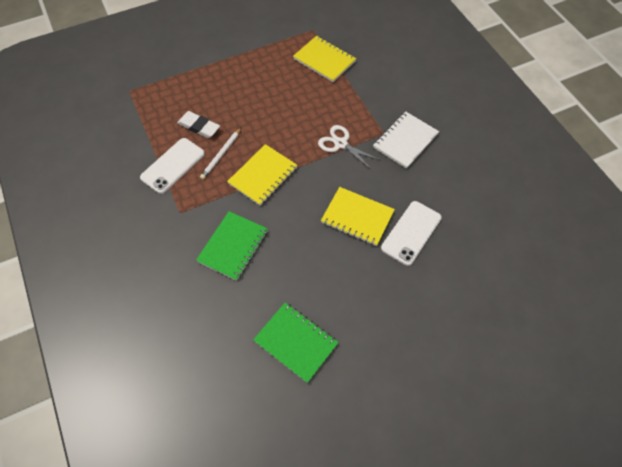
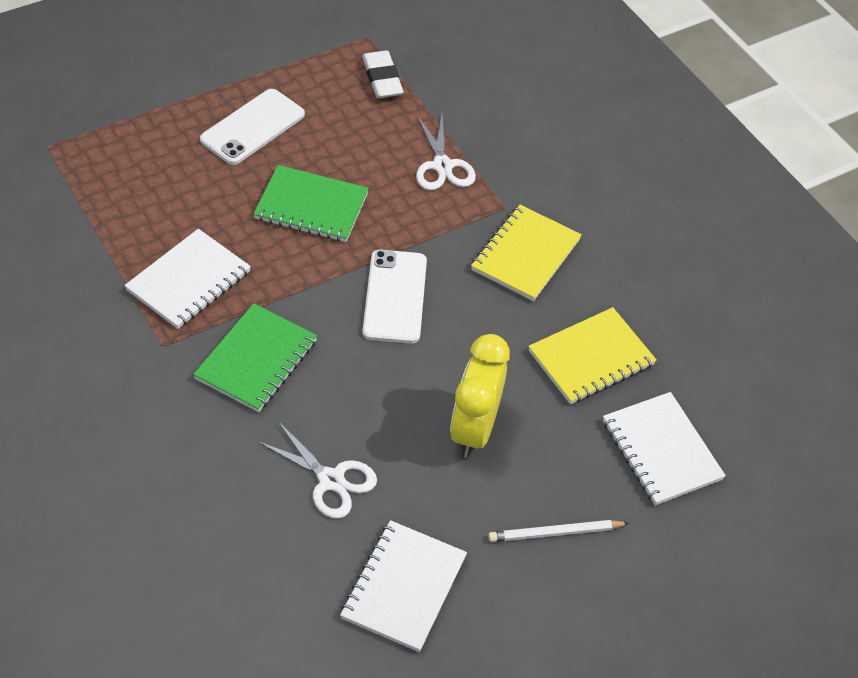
white notebook: 1 -> 3
white scissors: 1 -> 2
yellow clock: 0 -> 1
yellow notebook: 3 -> 2

